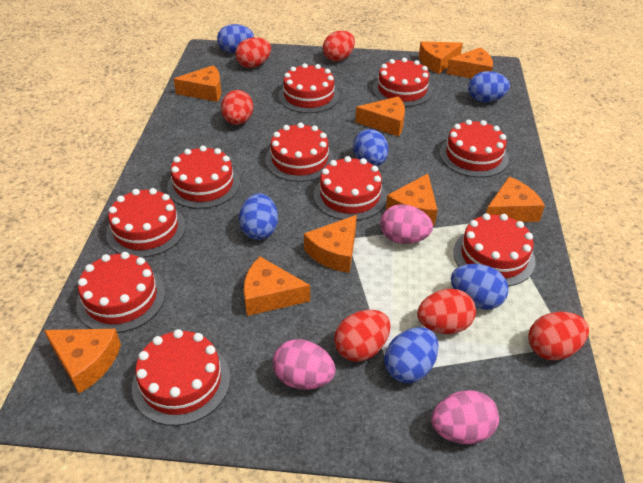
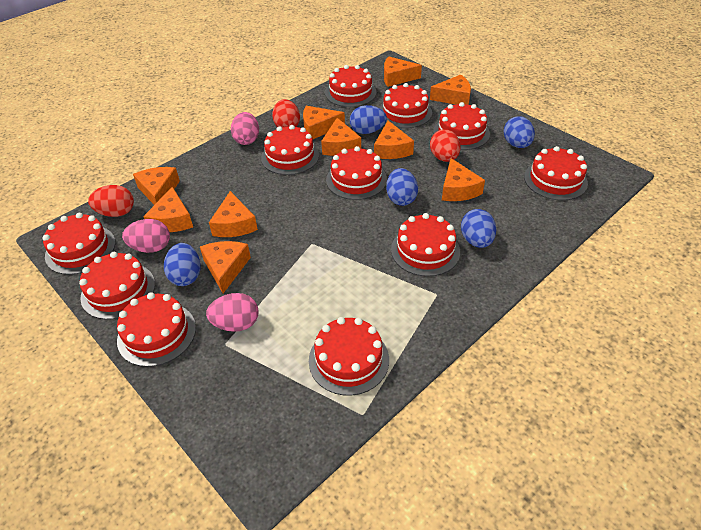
blue egg: 6 -> 5
orange cheese: 9 -> 10
red cake: 10 -> 11
red egg: 6 -> 3

